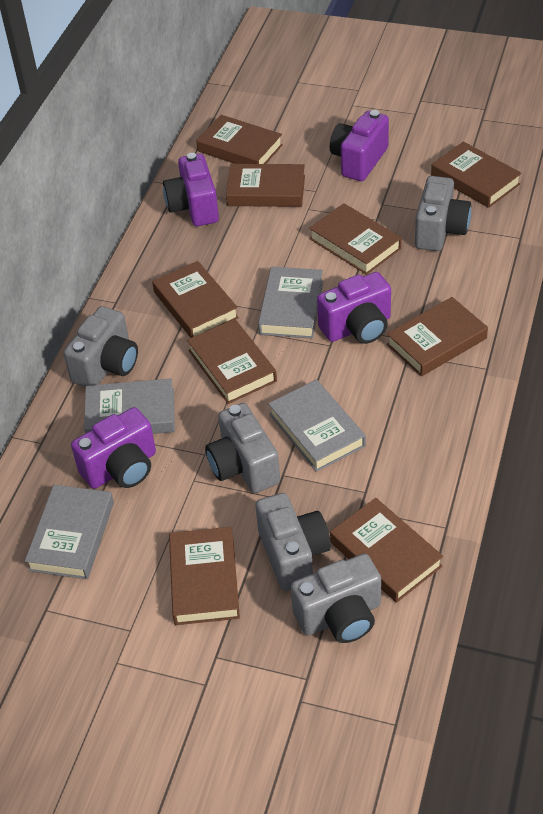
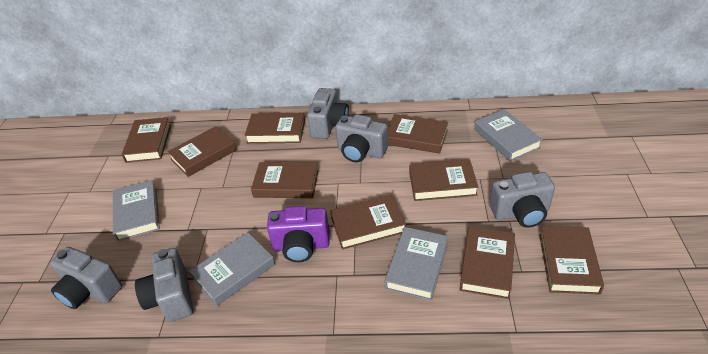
purple camera: 4 -> 1

